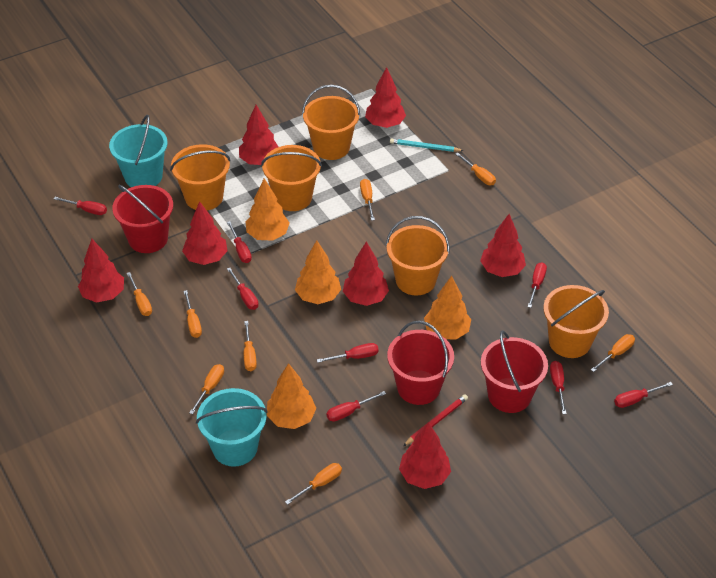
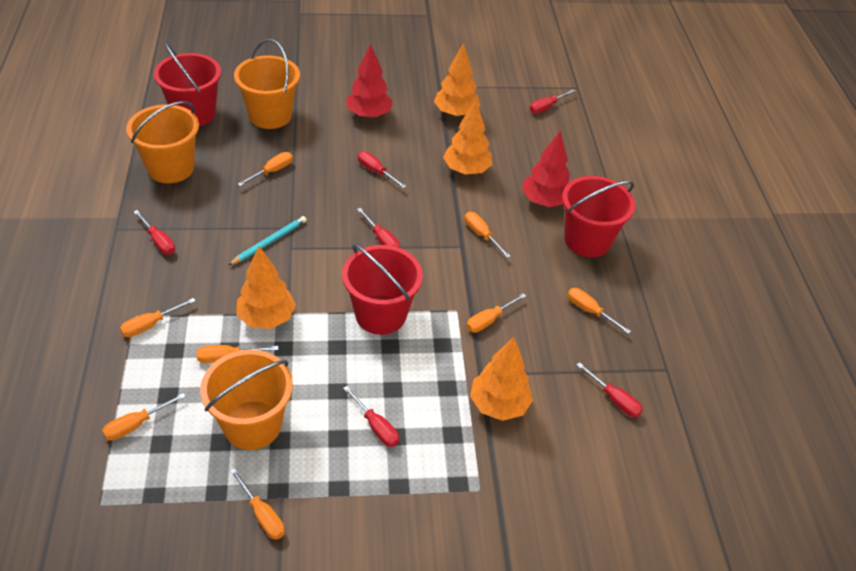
orange bucket: 5 -> 3
red pencil: 1 -> 0
red screwdriver: 8 -> 6
red tree: 7 -> 2
turquoise bucket: 2 -> 0

